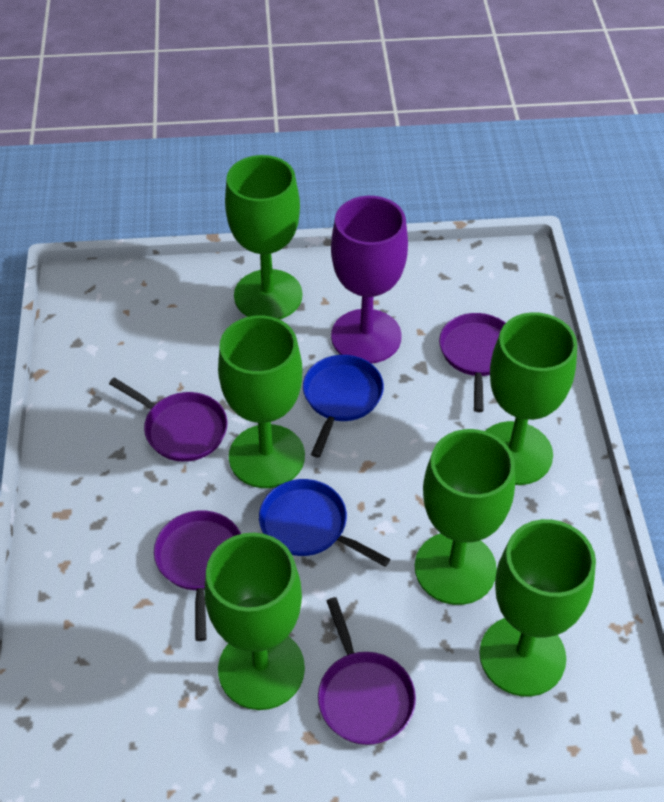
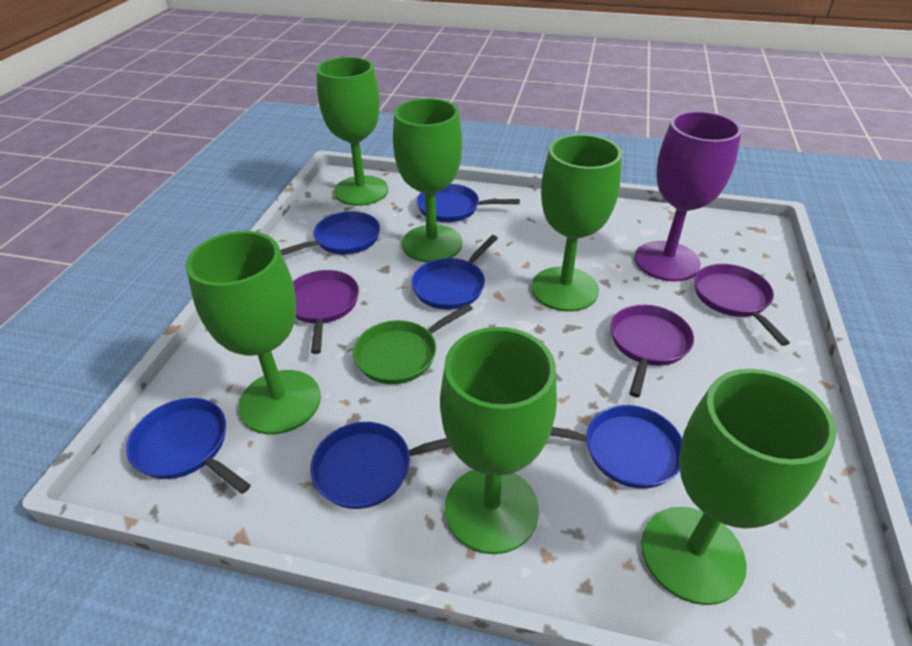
blue pan: 2 -> 6
green pan: 0 -> 1
purple pan: 4 -> 3

